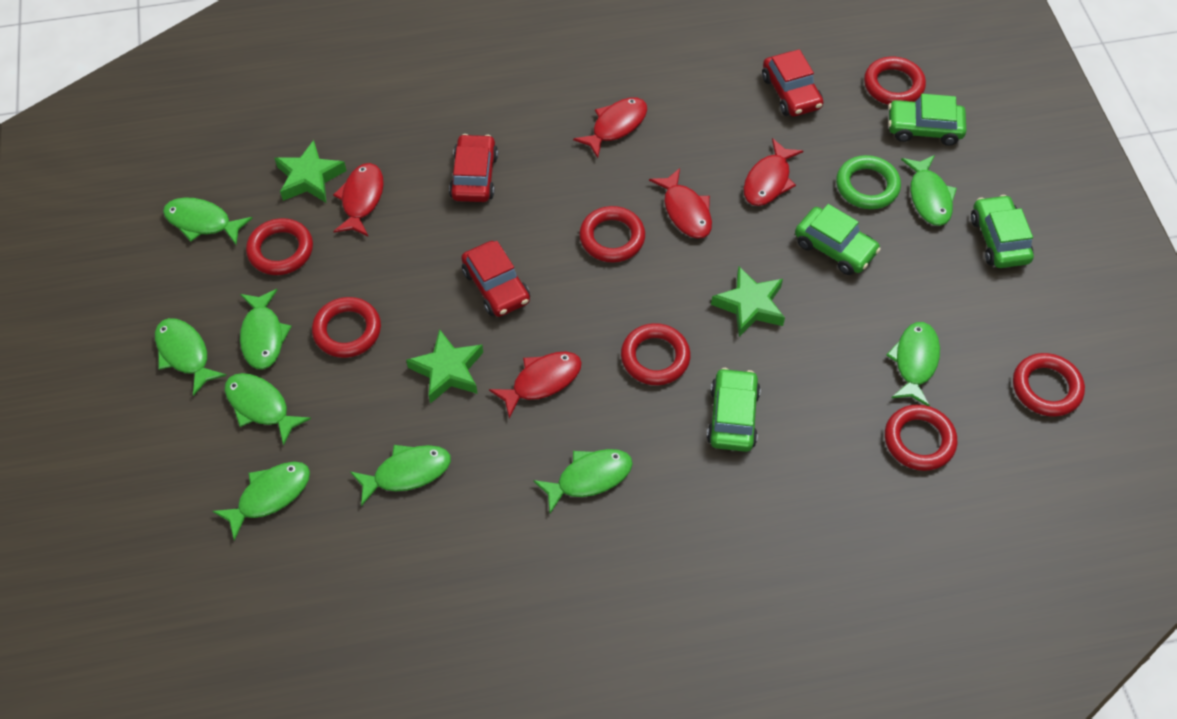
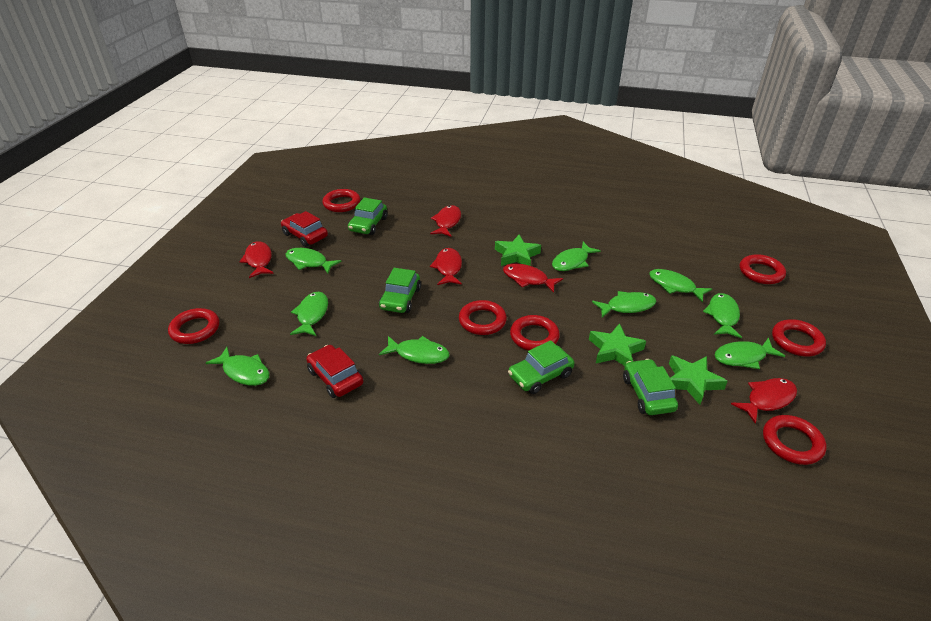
green ring: 1 -> 0
red car: 3 -> 2

